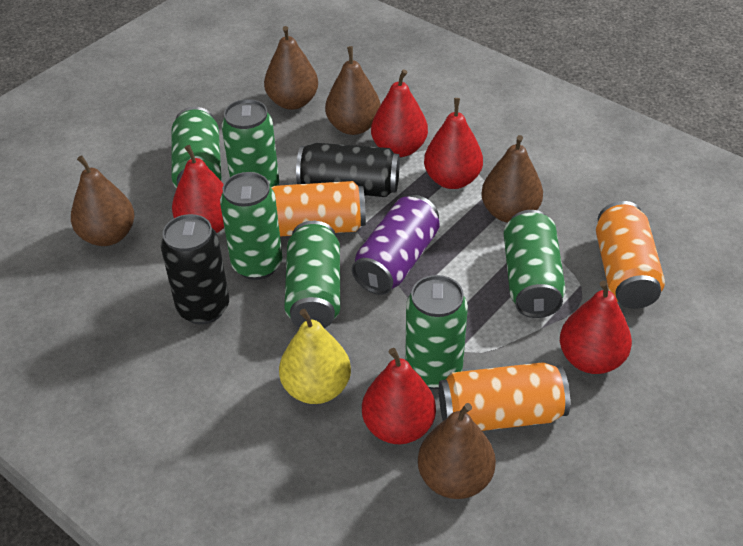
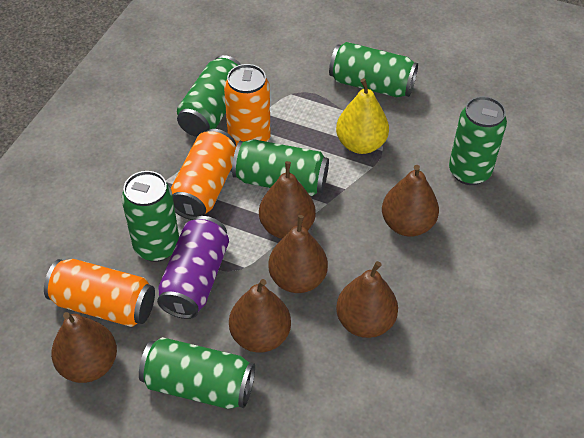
black can: 2 -> 0
brown pear: 5 -> 6
red pear: 5 -> 0

